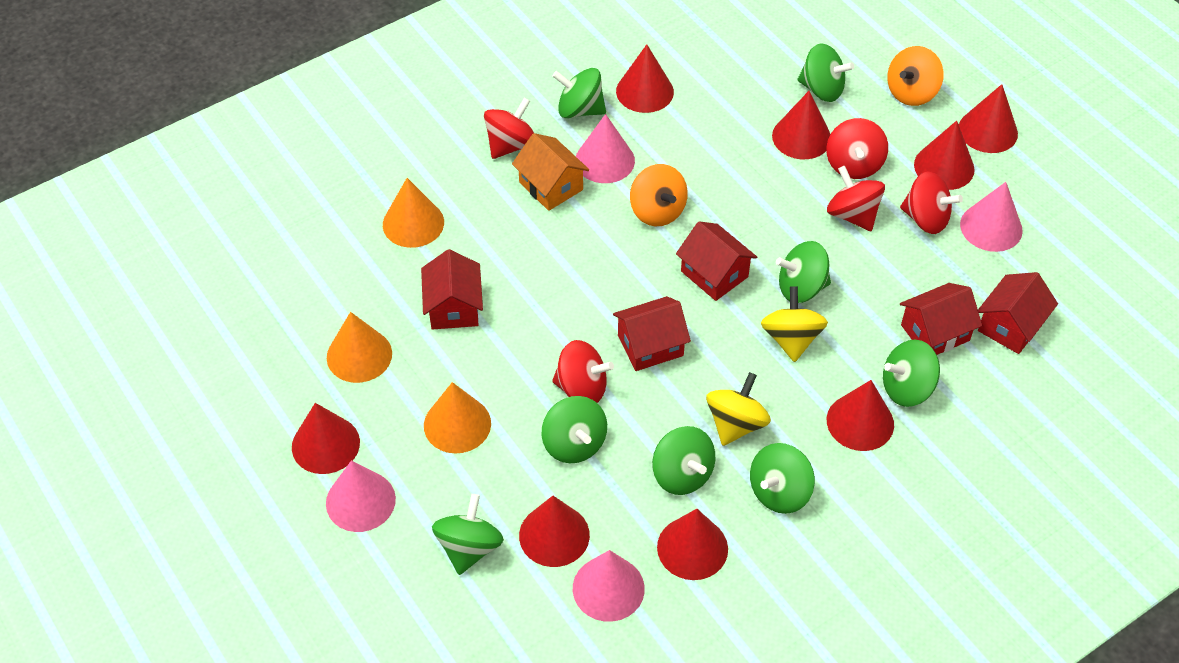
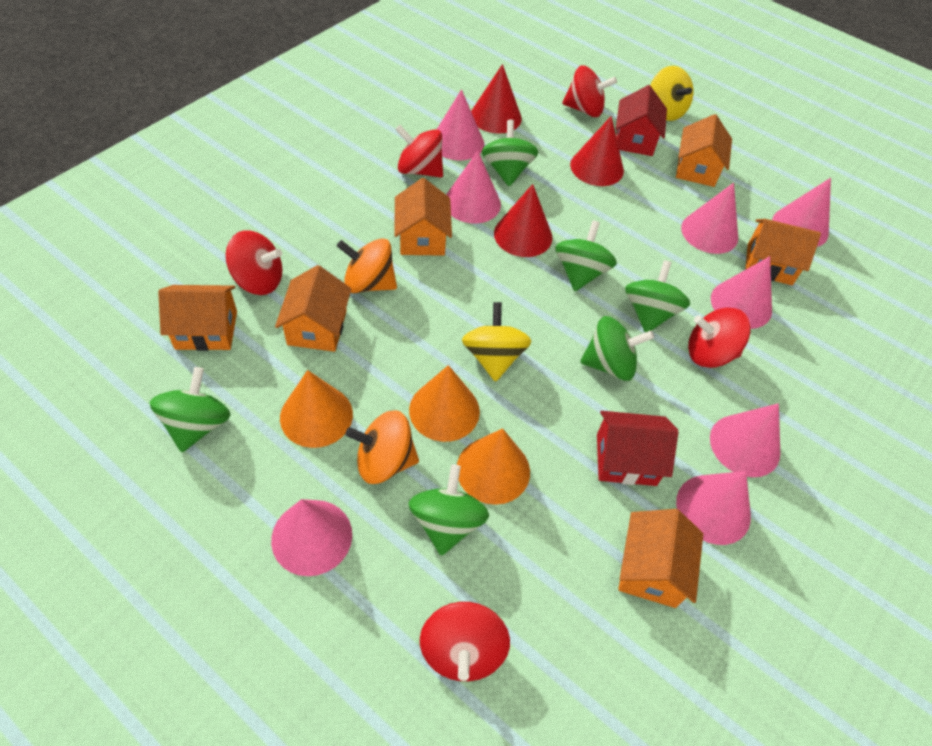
green spinning top: 8 -> 6
orange house: 1 -> 6
pink cone: 4 -> 8
red cone: 8 -> 3
red house: 5 -> 2

